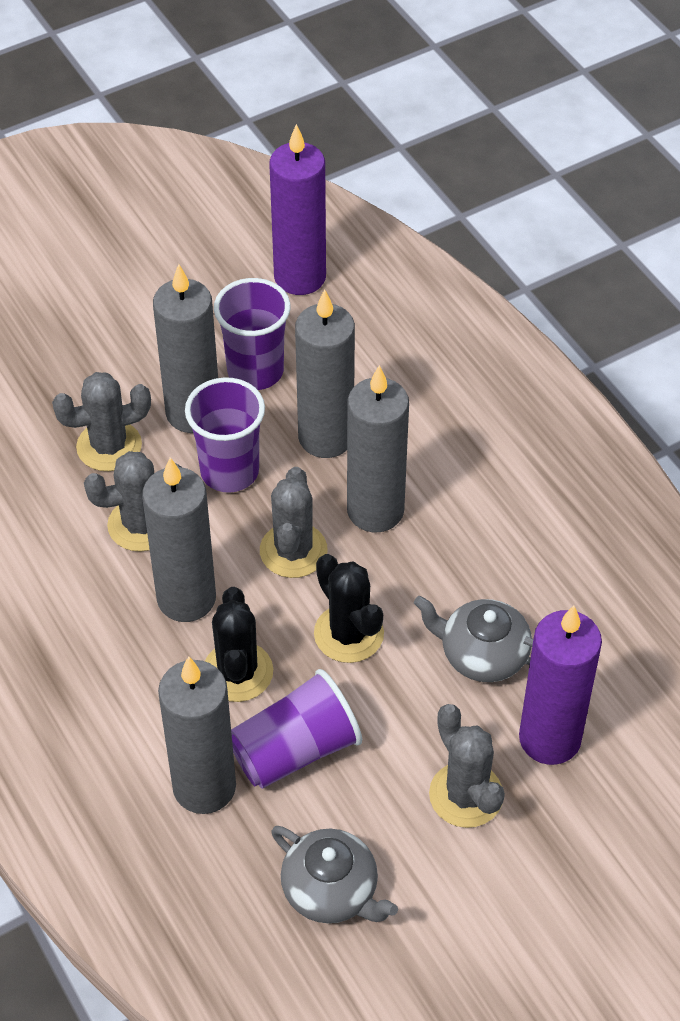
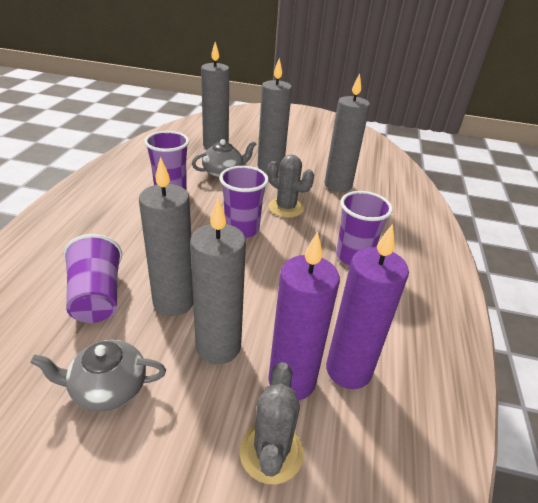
black cactus: 2 -> 0
grey cactus: 4 -> 2
purple cup: 3 -> 4

